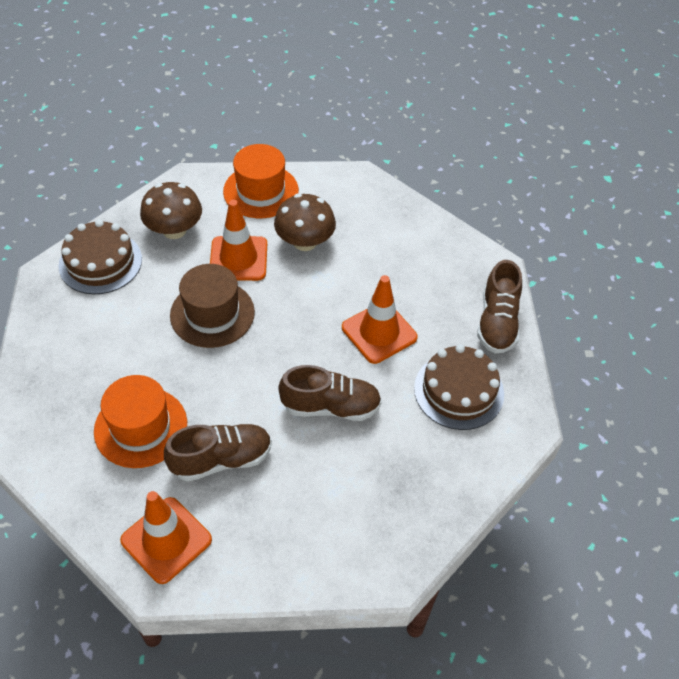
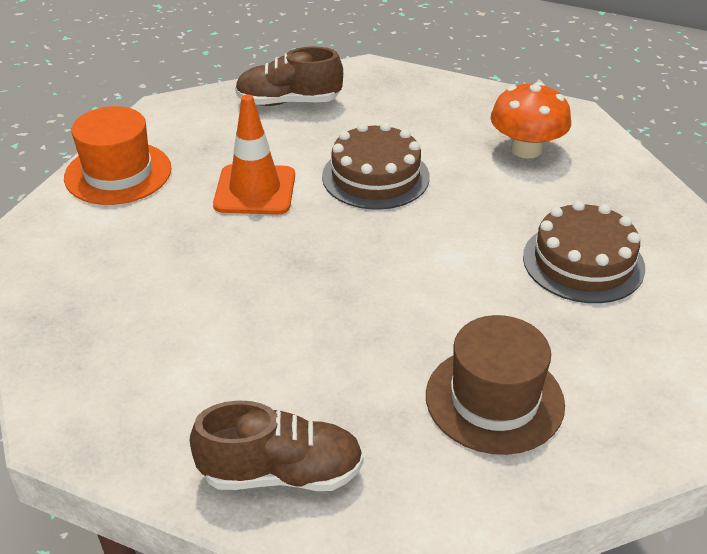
brown mushroom: 2 -> 0
brown shoe: 3 -> 2
orange hat: 2 -> 1
orange mushroom: 0 -> 1
orange traffic cone: 3 -> 1

